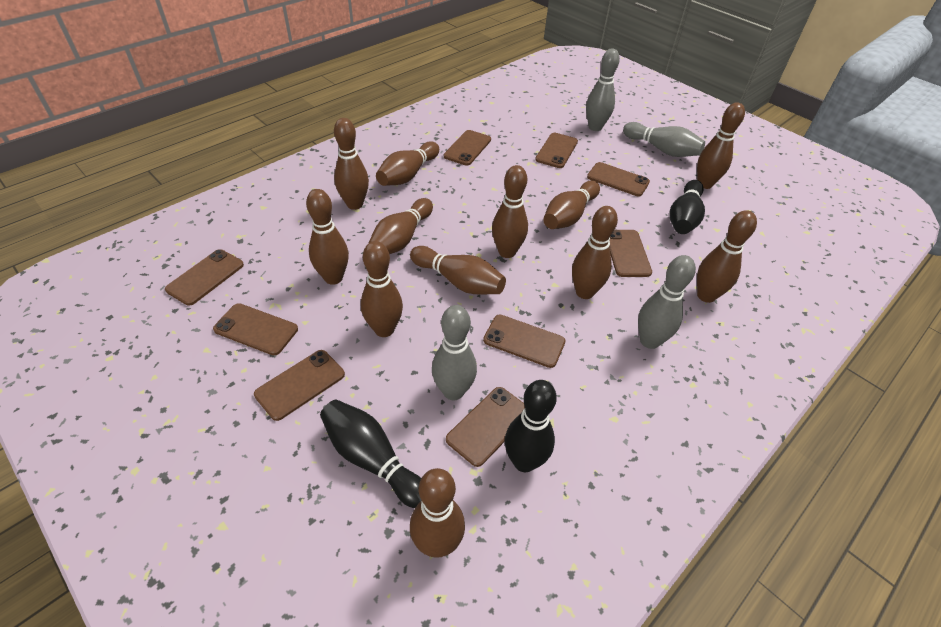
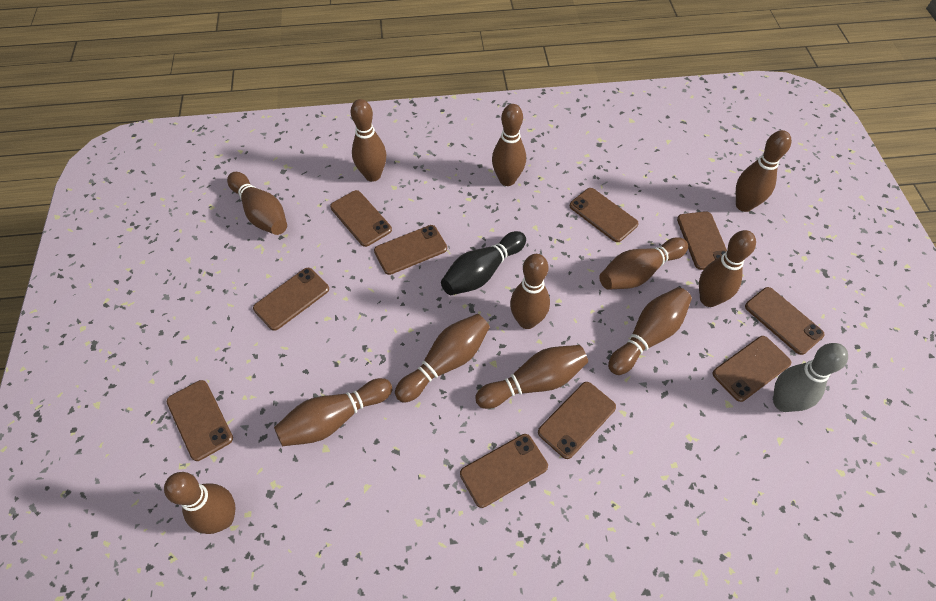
black bowling pin: 3 -> 1
brown phone: 9 -> 10
grey bowling pin: 4 -> 1

